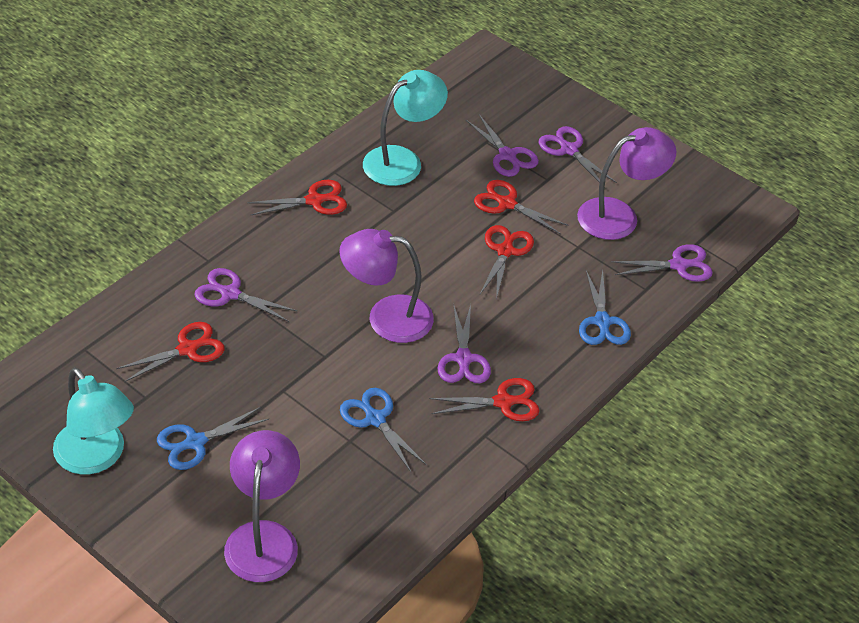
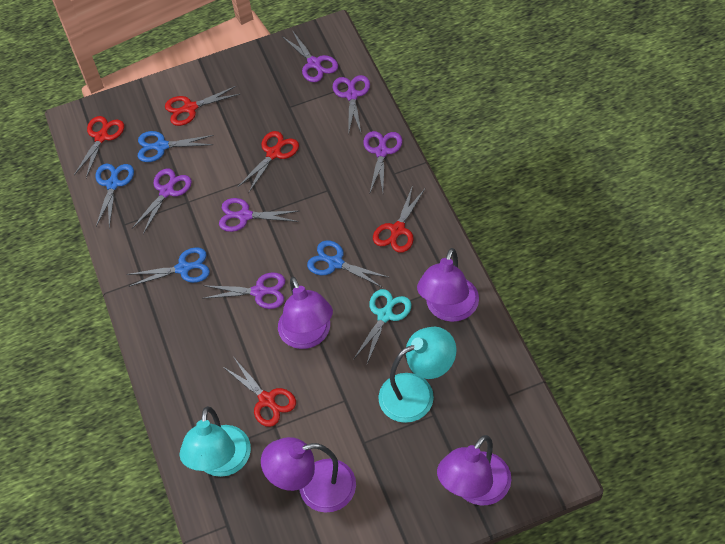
blue scissors: 3 -> 4
purple lamp: 3 -> 4
purple scissors: 5 -> 6
turquoise scissors: 0 -> 1

